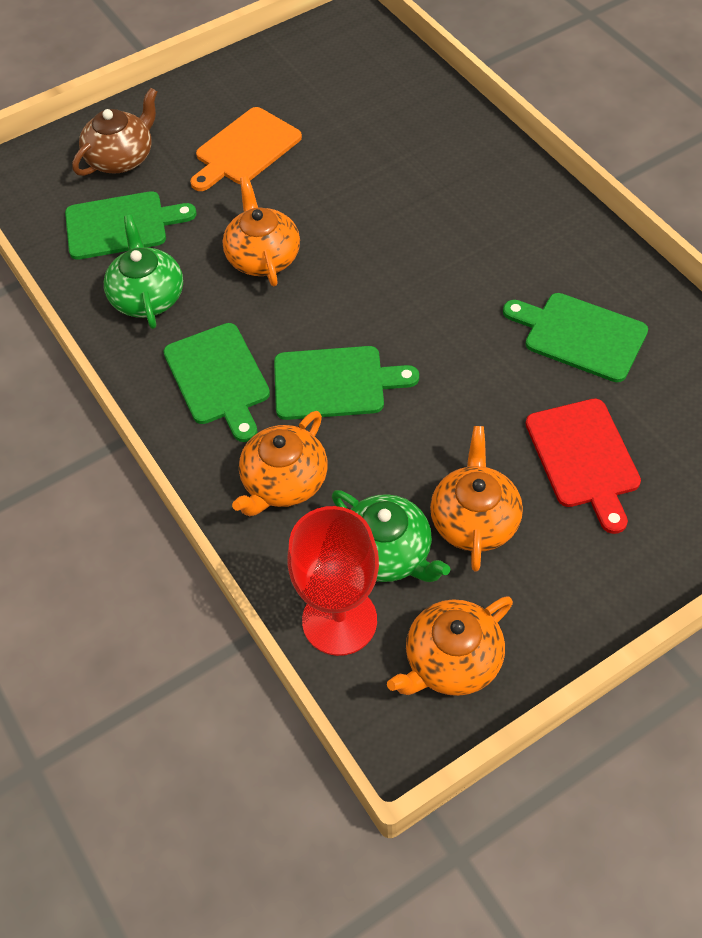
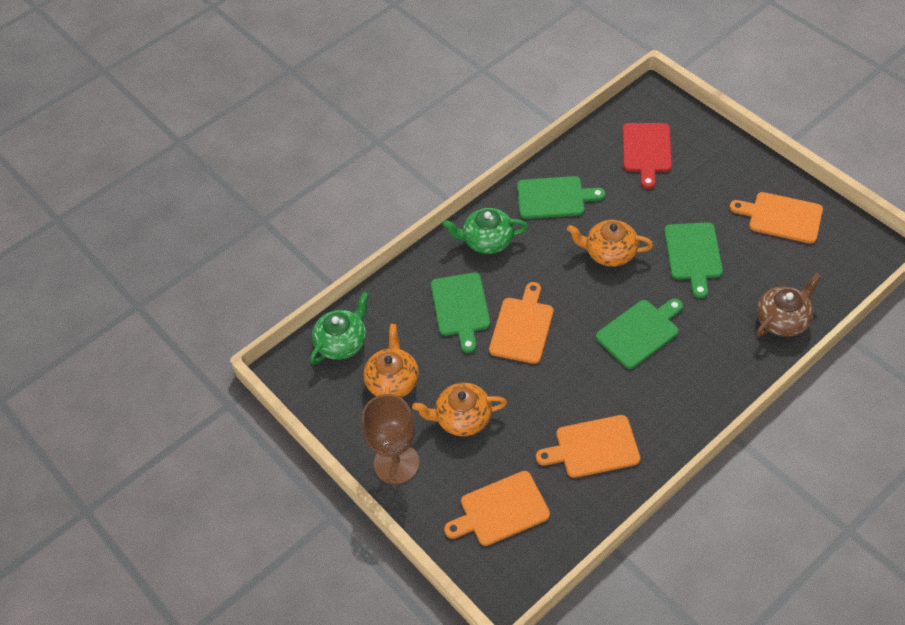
brown goblet: 0 -> 1
orange cutting board: 1 -> 4
orange teapot: 4 -> 3
red goblet: 1 -> 0

